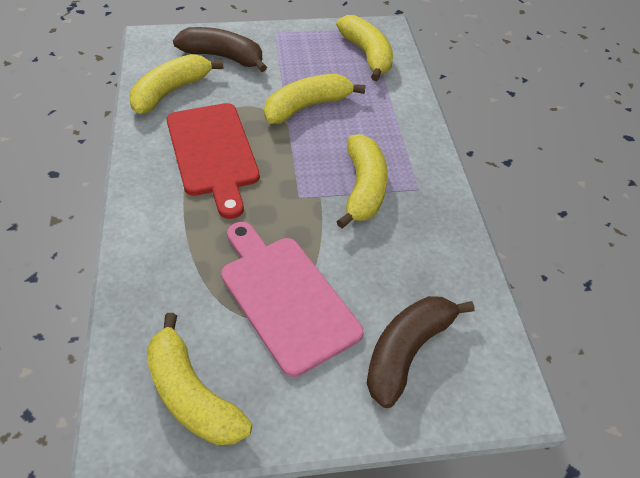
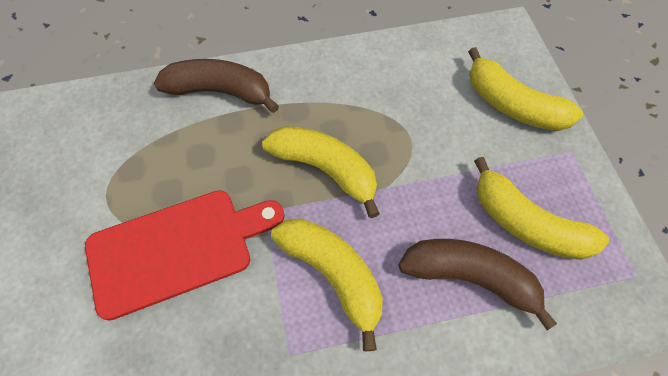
pink cutting board: 1 -> 0
yellow banana: 5 -> 4

